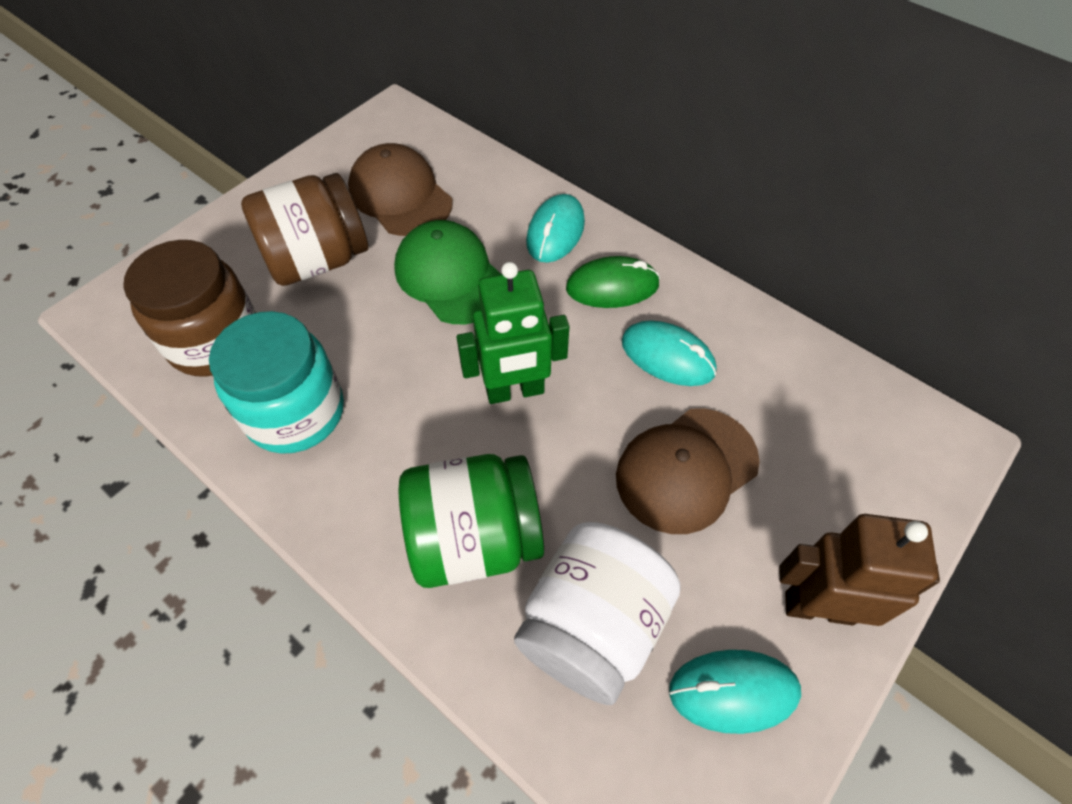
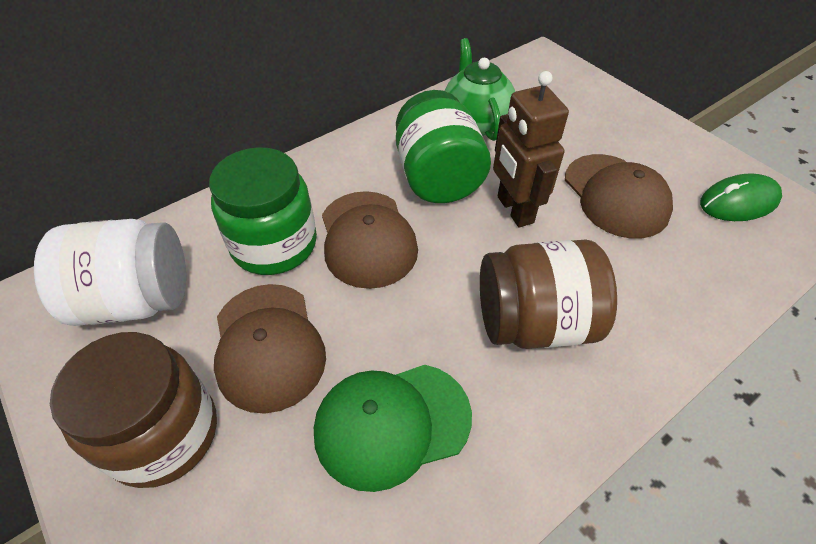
brown cap: 2 -> 3
green jar: 1 -> 2
green robot: 1 -> 0
green teapot: 0 -> 1
turquoise jar: 1 -> 0
turquoise mouse: 3 -> 0

